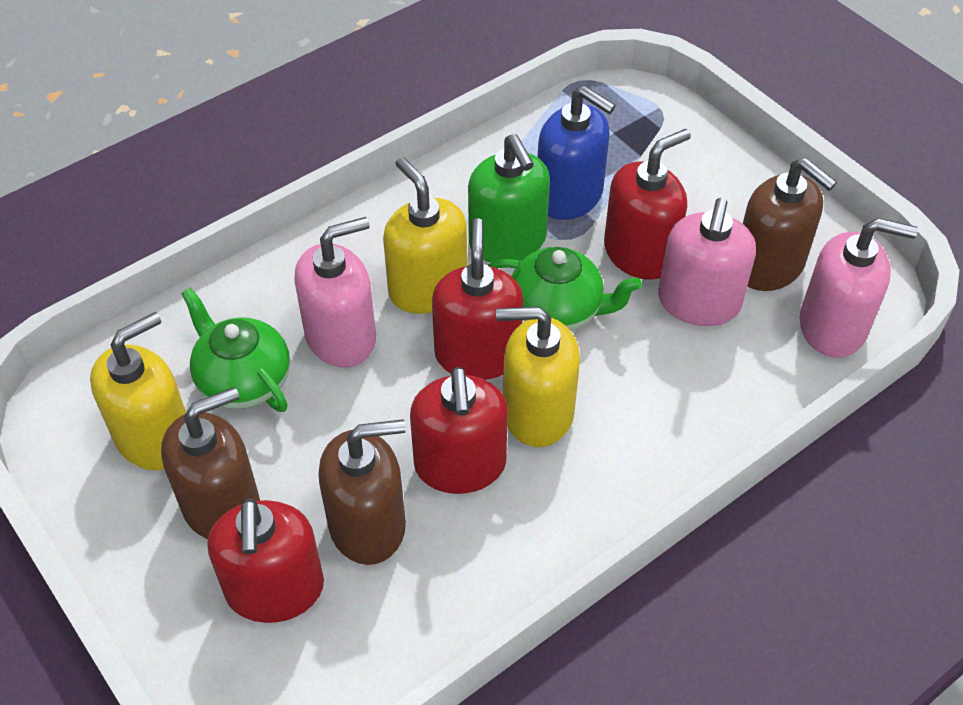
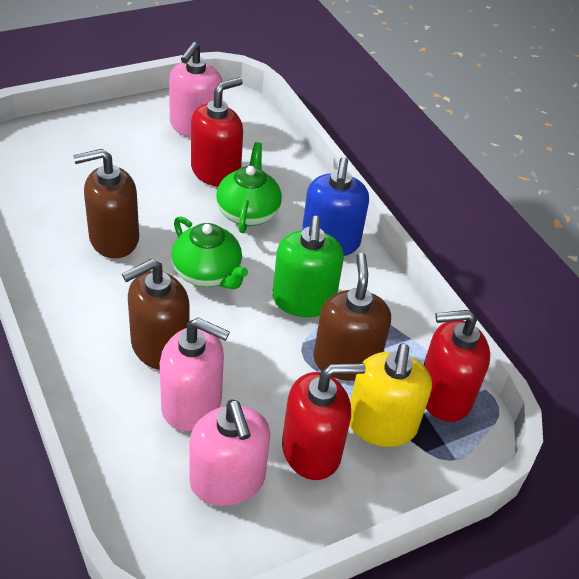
red soap dispenser: 4 -> 3
yellow soap dispenser: 3 -> 1

